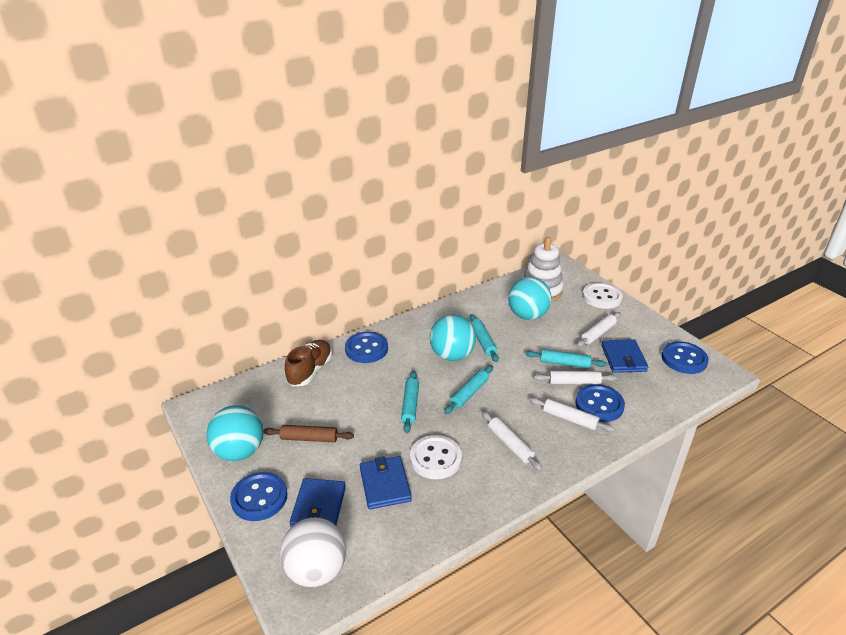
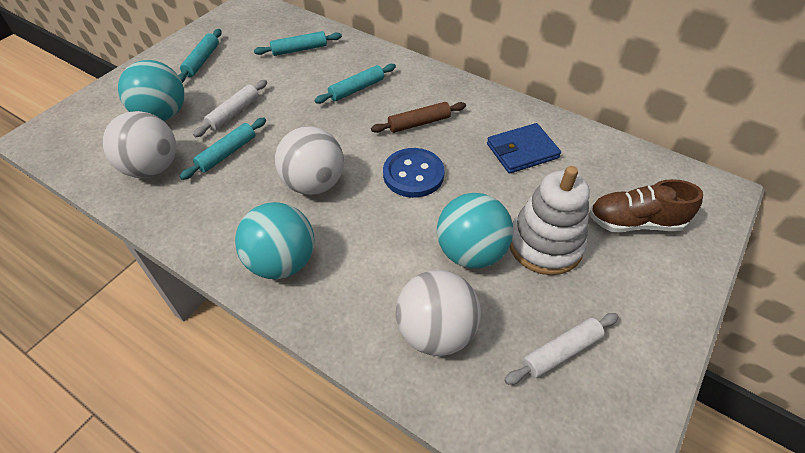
blue button: 4 -> 1
blue wallet: 3 -> 1
white ball: 1 -> 3
white button: 2 -> 0
white rolling pin: 4 -> 2

